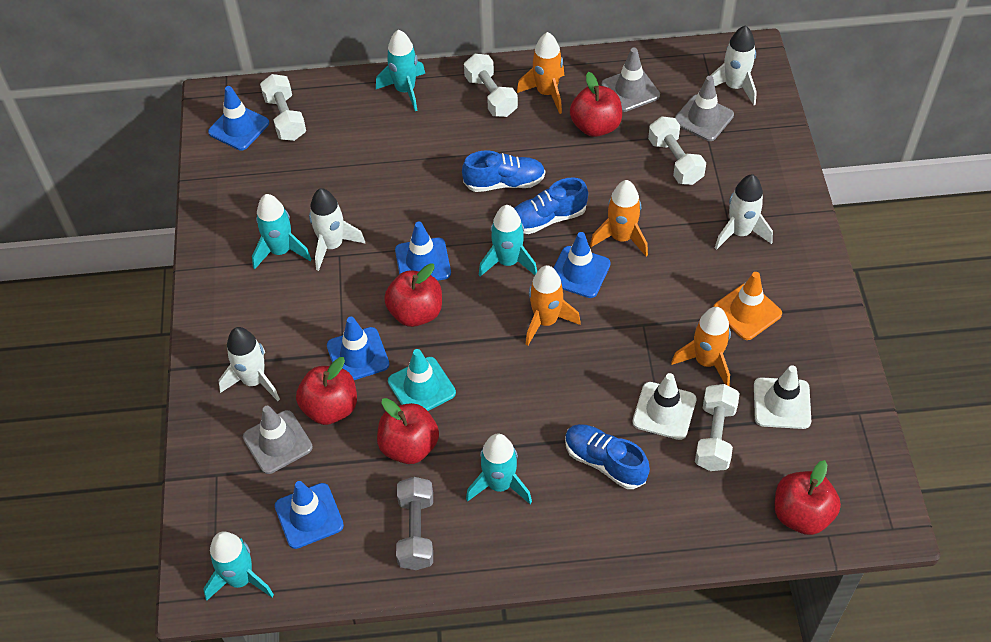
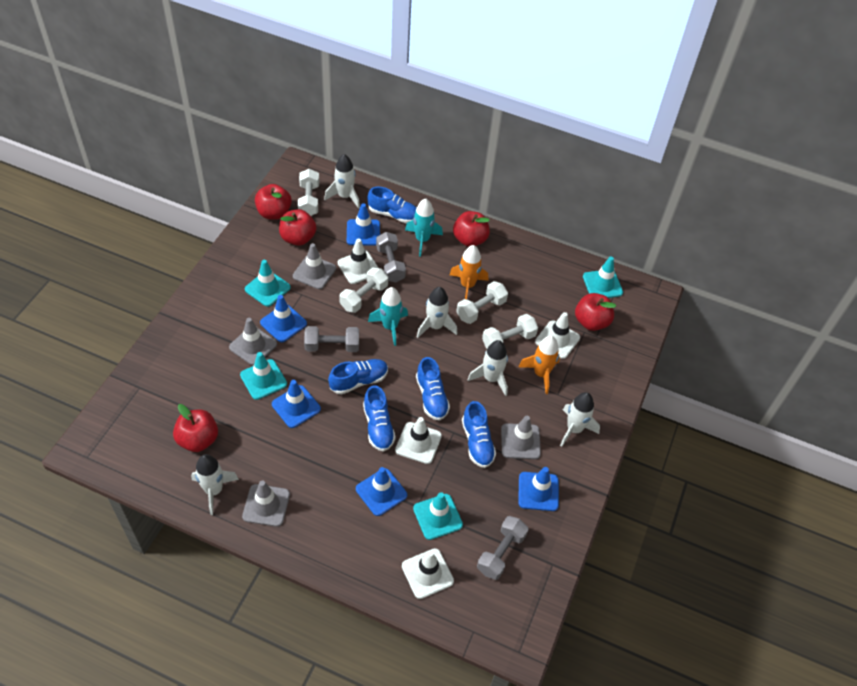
blue shoe: 3 -> 5
grey dumbbell: 1 -> 3
grey traffic cone: 3 -> 4
orange rocket: 4 -> 2
orange traffic cone: 1 -> 0
turquoise rocket: 5 -> 2
turquoise traffic cone: 1 -> 4
white rocket: 4 -> 5
white traffic cone: 2 -> 4

